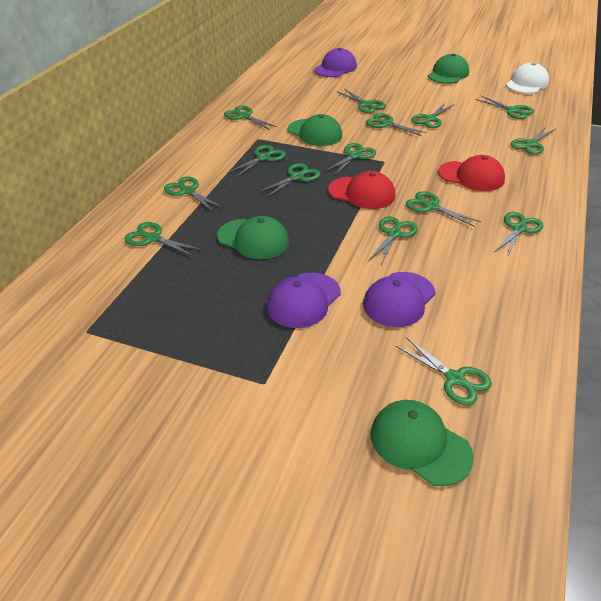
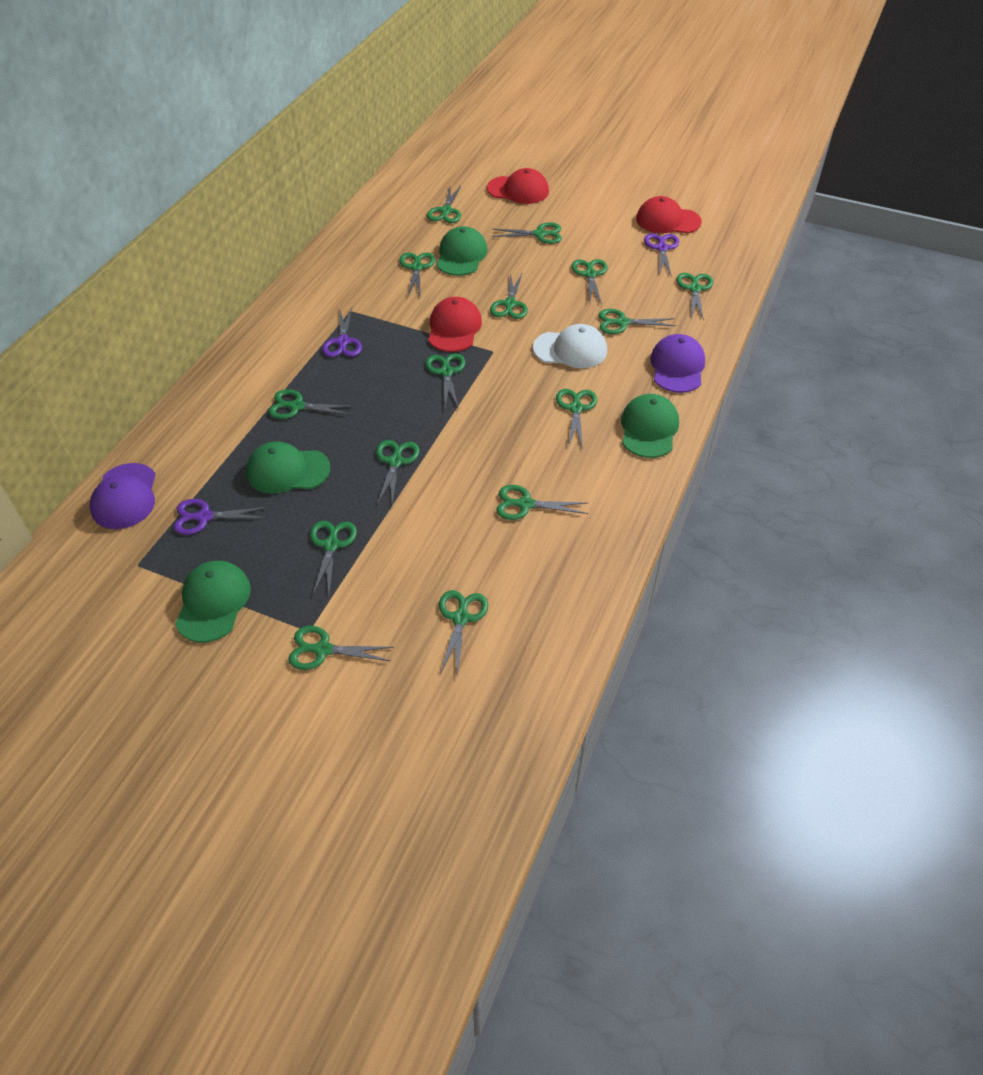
purple cap: 3 -> 2
purple scissors: 0 -> 3
red cap: 2 -> 3

